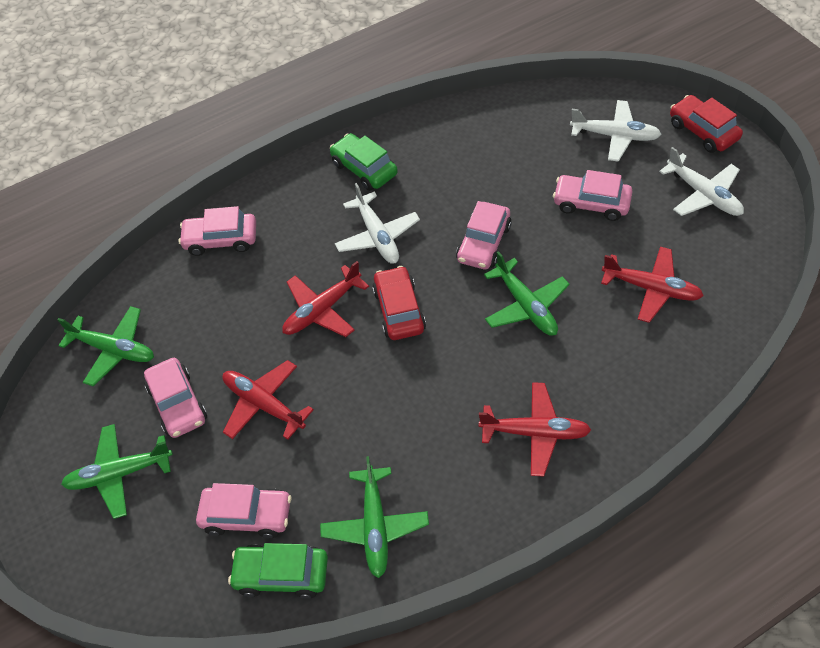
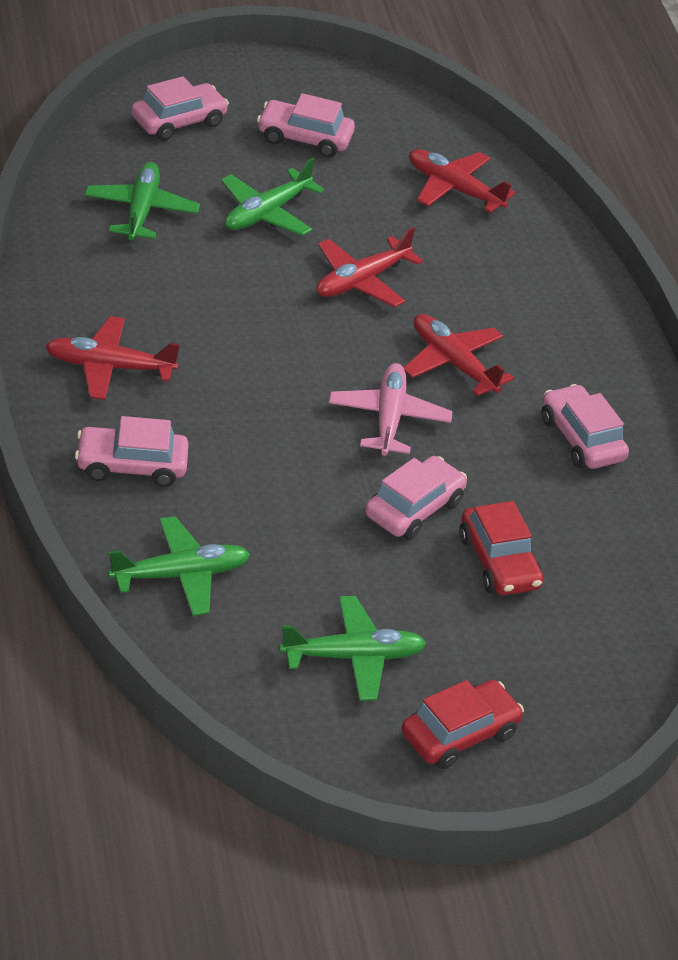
green car: 2 -> 0
pink plane: 0 -> 1
white plane: 3 -> 0

